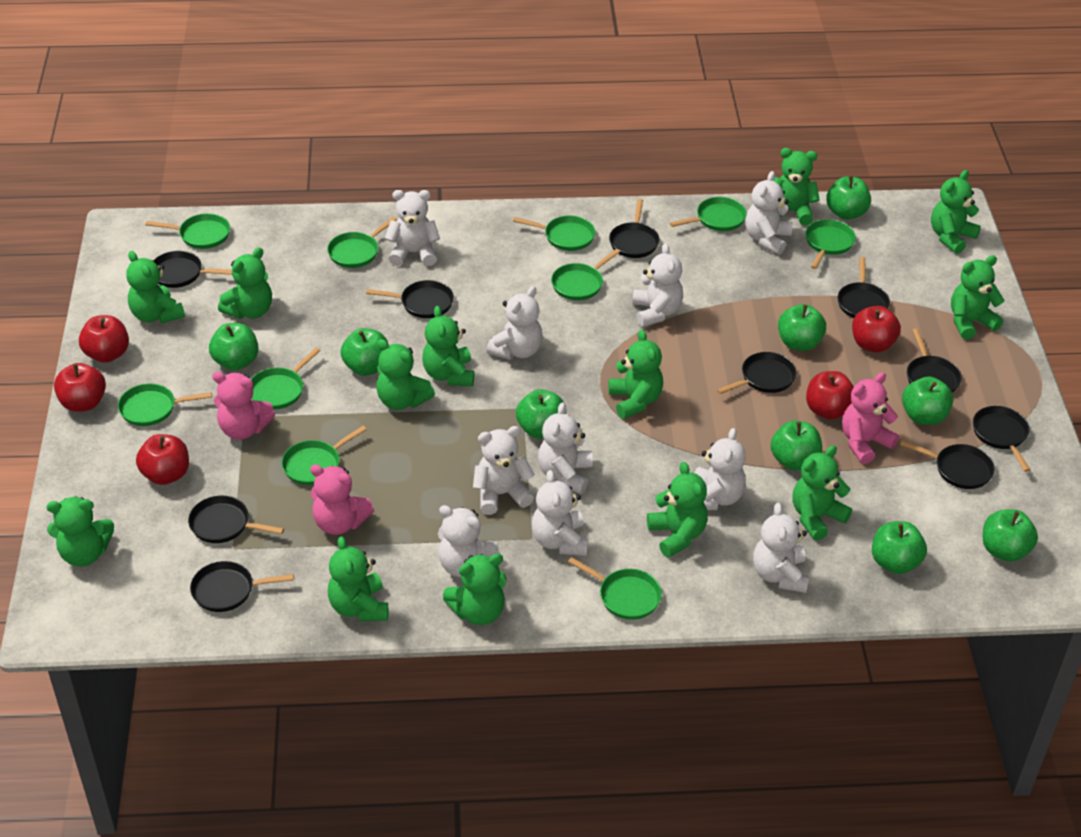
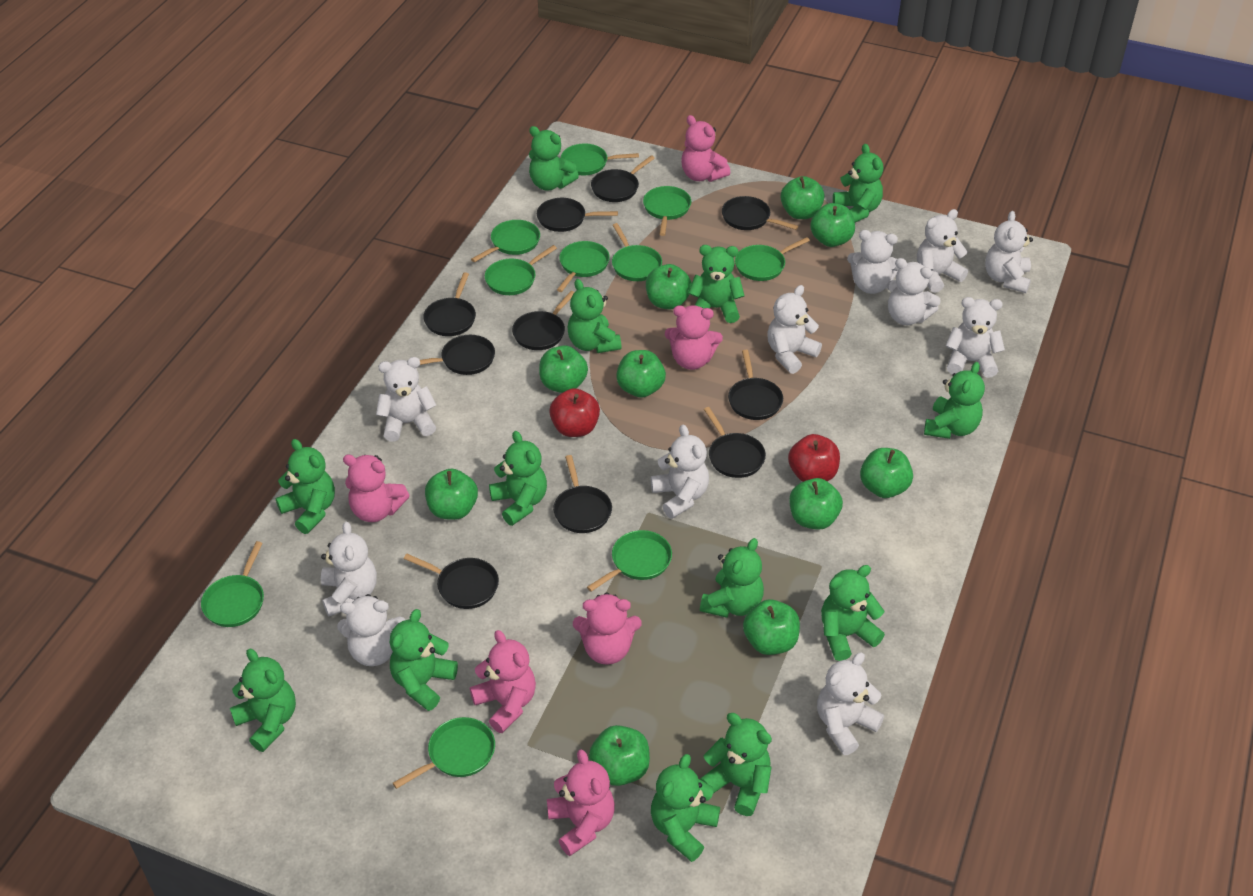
green apple: 9 -> 10
pink teddy bear: 3 -> 6
red apple: 5 -> 2
white teddy bear: 10 -> 11

